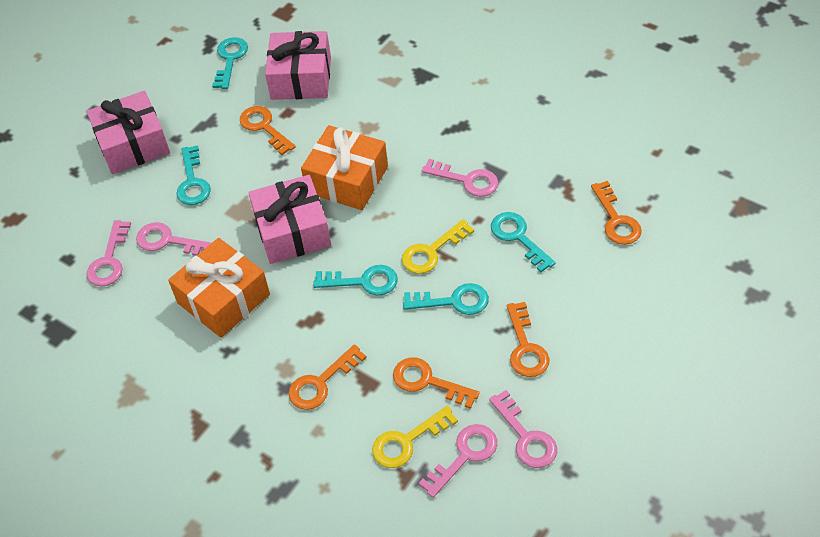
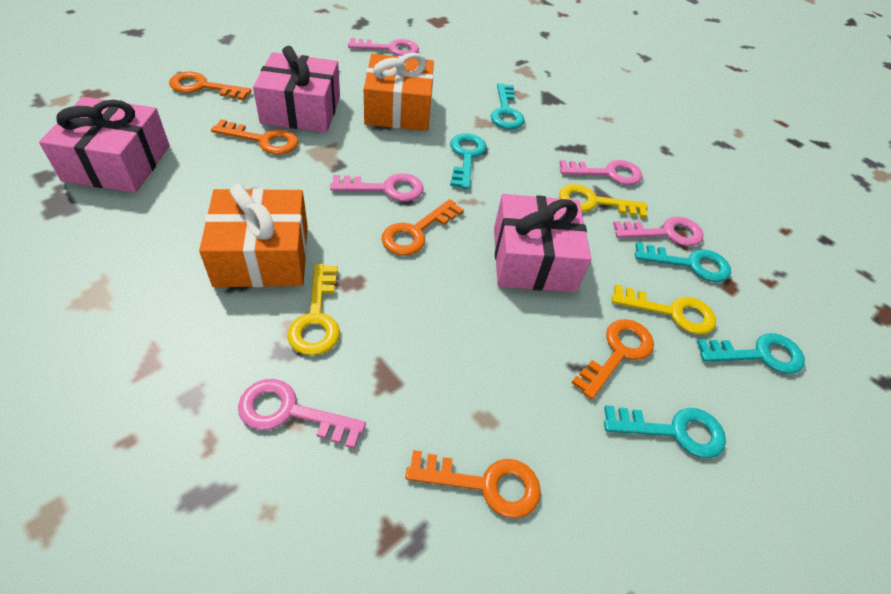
yellow key: 2 -> 3

